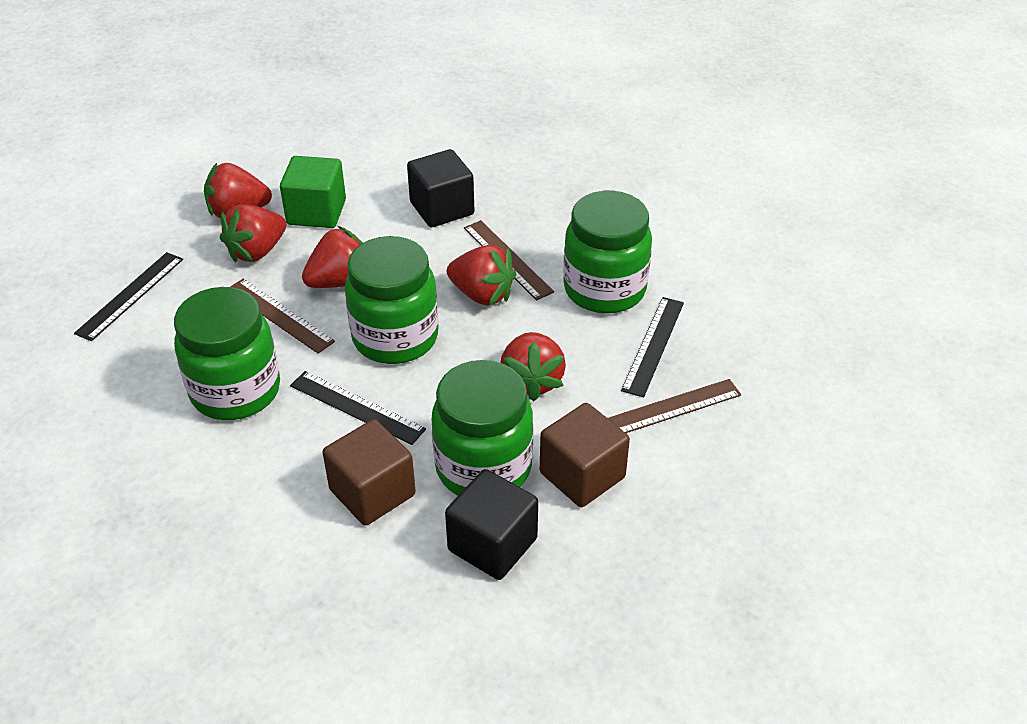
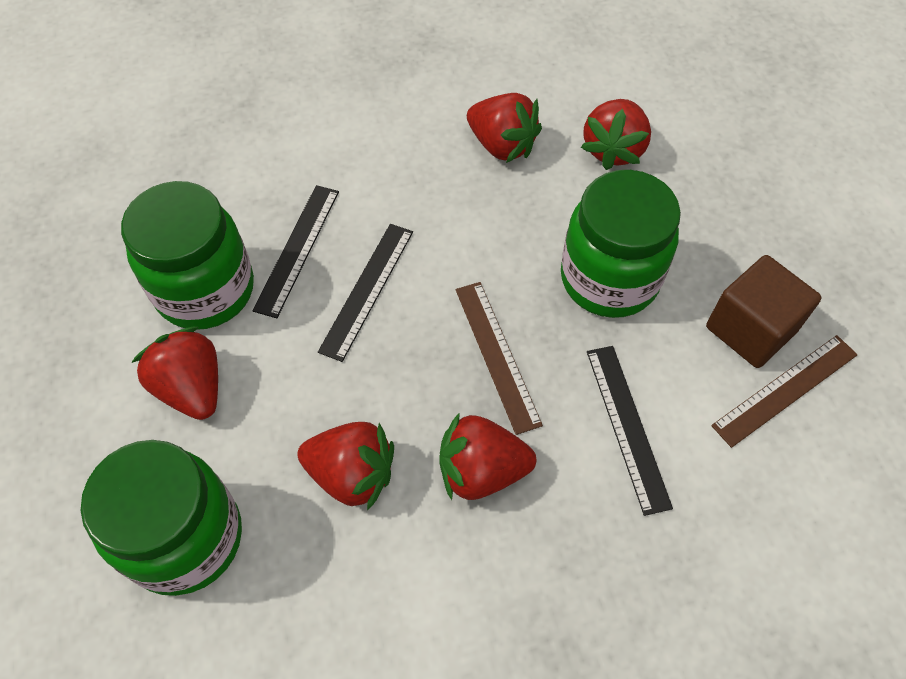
black cube: 2 -> 0
brown cube: 2 -> 1
brown ruler: 3 -> 2
green cube: 1 -> 0
green jar: 4 -> 3

